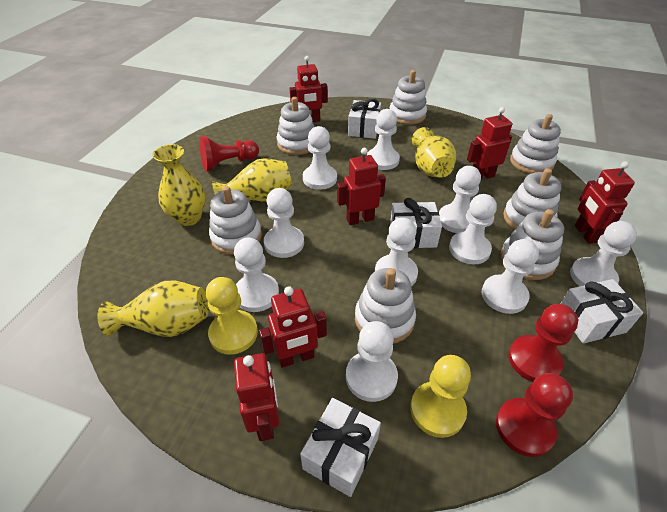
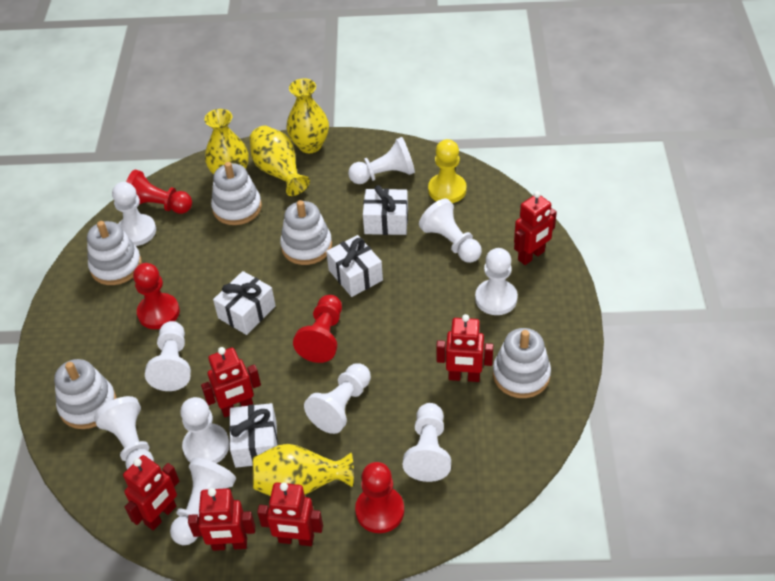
red pawn: 3 -> 4
white stacking toy: 7 -> 5
yellow pawn: 2 -> 1

